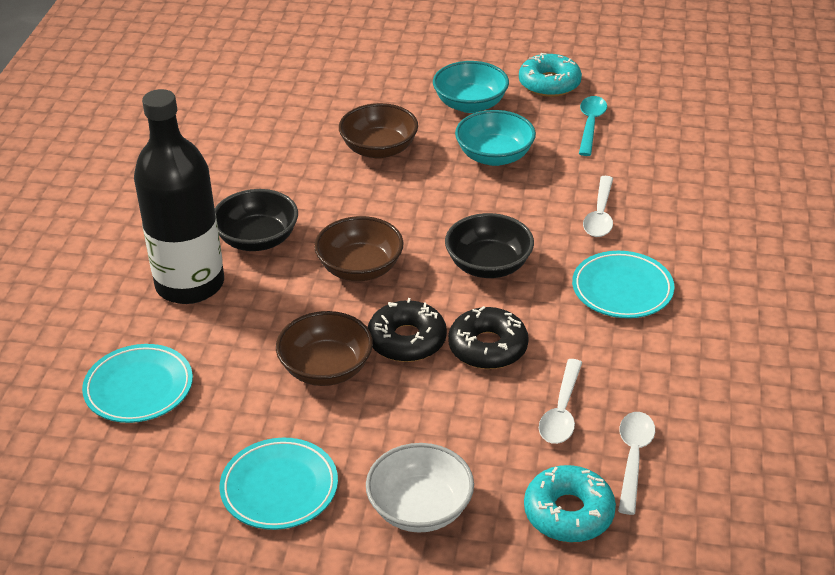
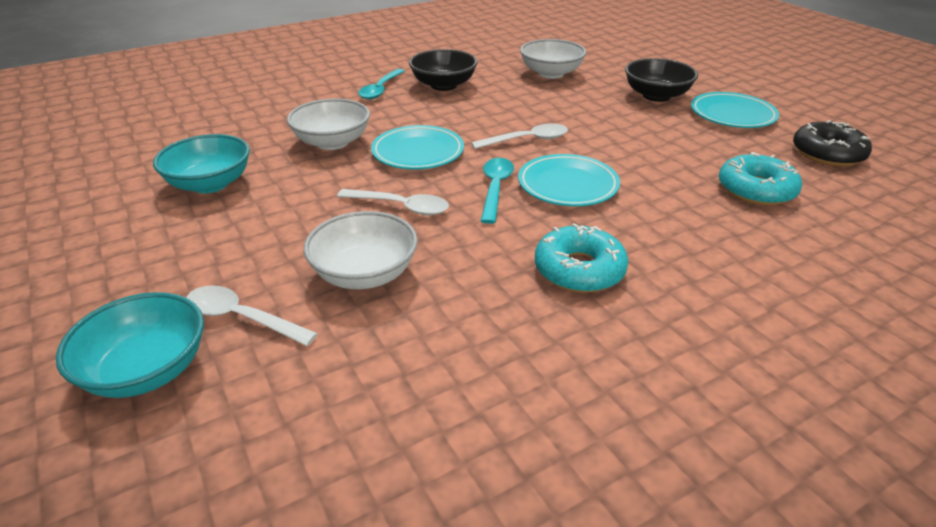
black bottle: 1 -> 0
black donut: 2 -> 1
brown bowl: 3 -> 0
turquoise spoon: 1 -> 2
white bowl: 1 -> 3

